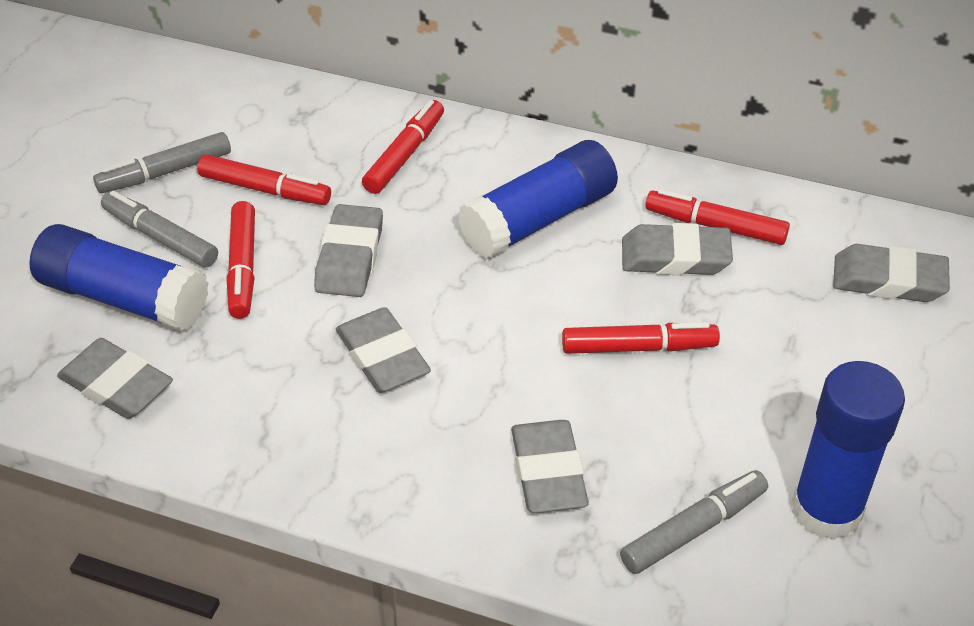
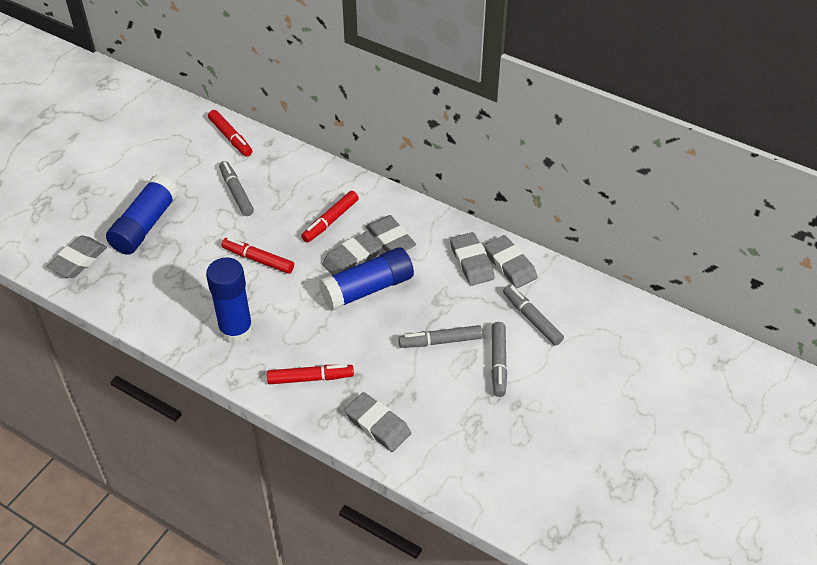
grey marker: 3 -> 4
red marker: 5 -> 4

